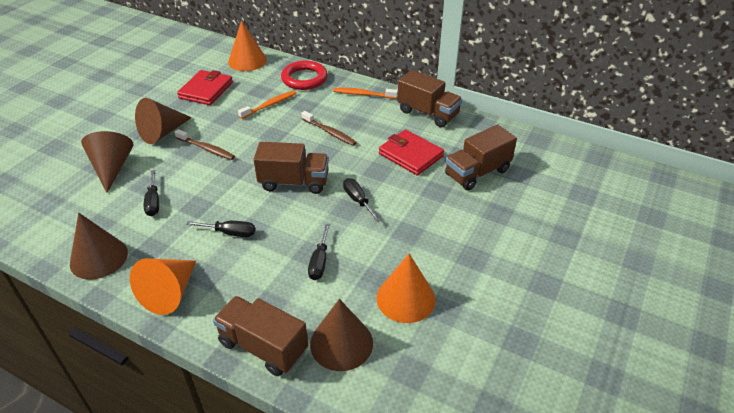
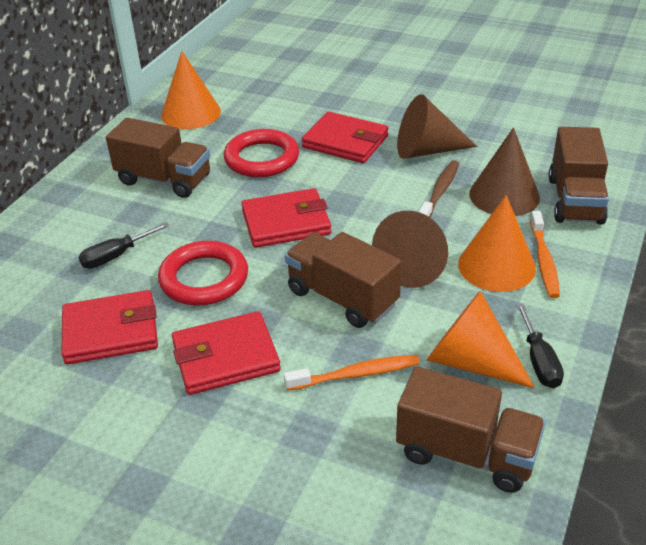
black screwdriver: 4 -> 2
brown cone: 4 -> 3
brown toothbrush: 2 -> 1
red ring: 1 -> 2
red wallet: 2 -> 4

